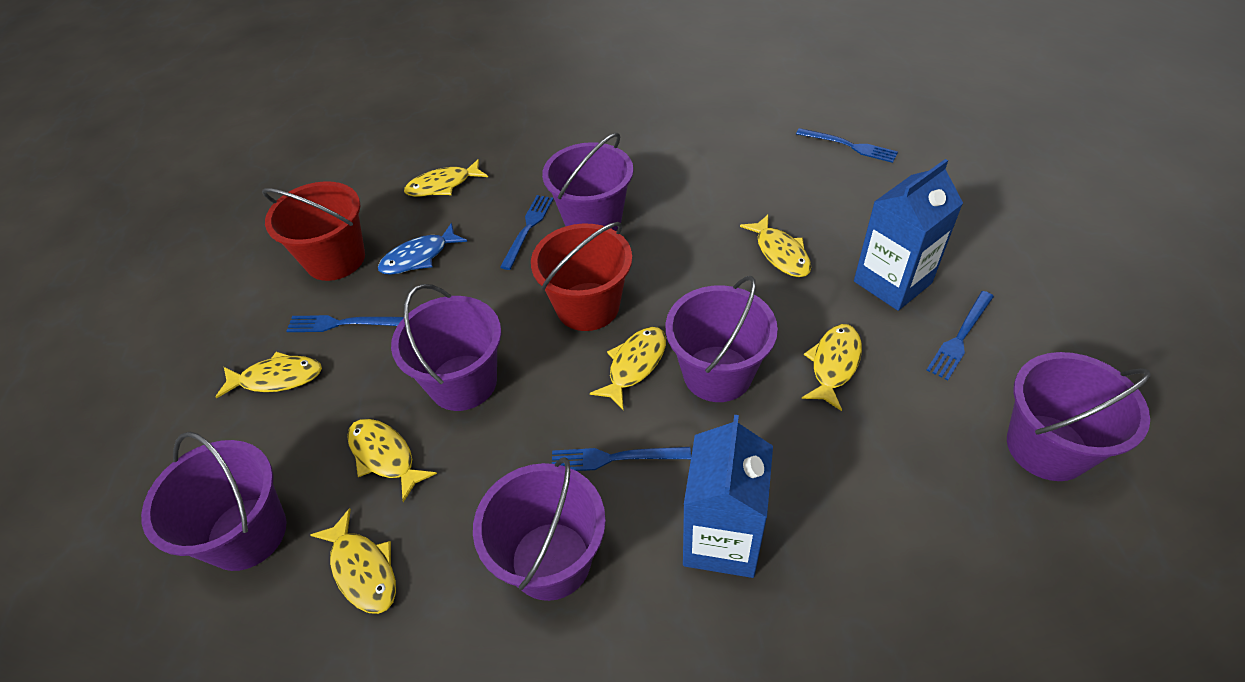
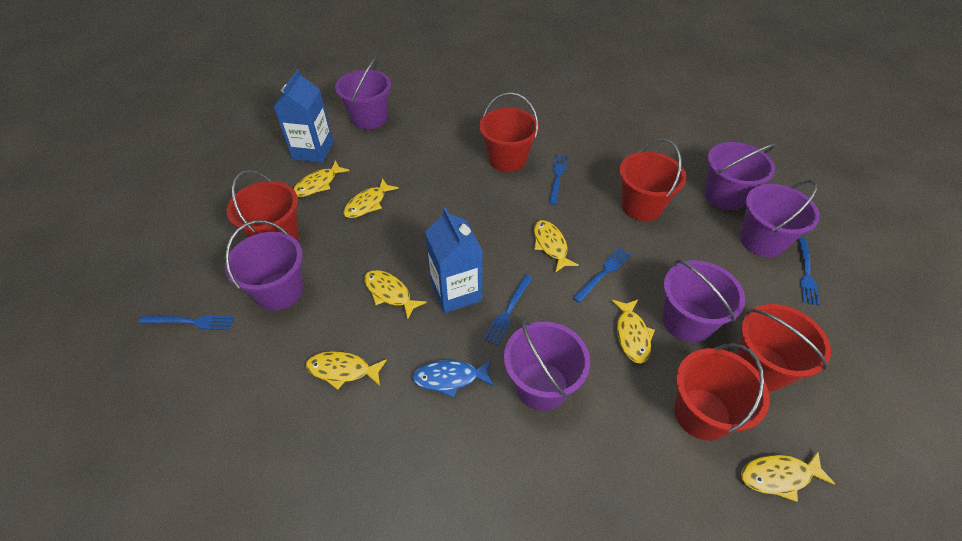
red bucket: 2 -> 5

